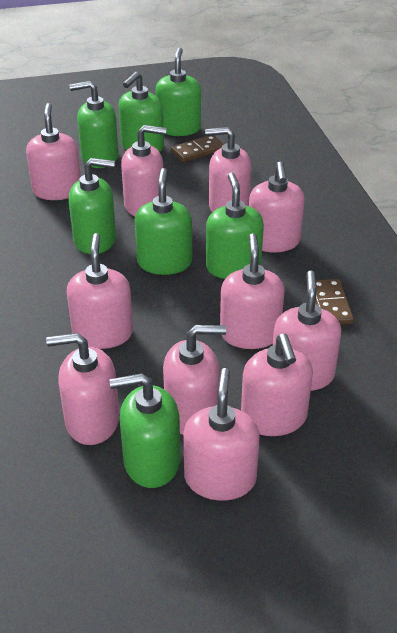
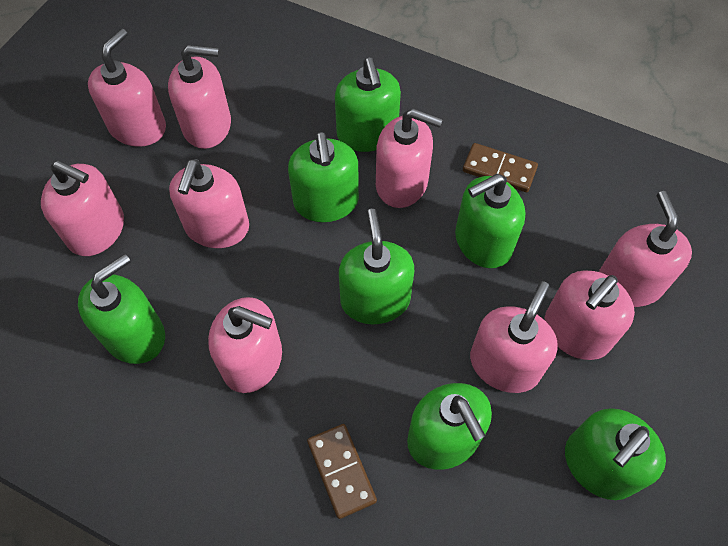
pink soap dispenser: 11 -> 9

